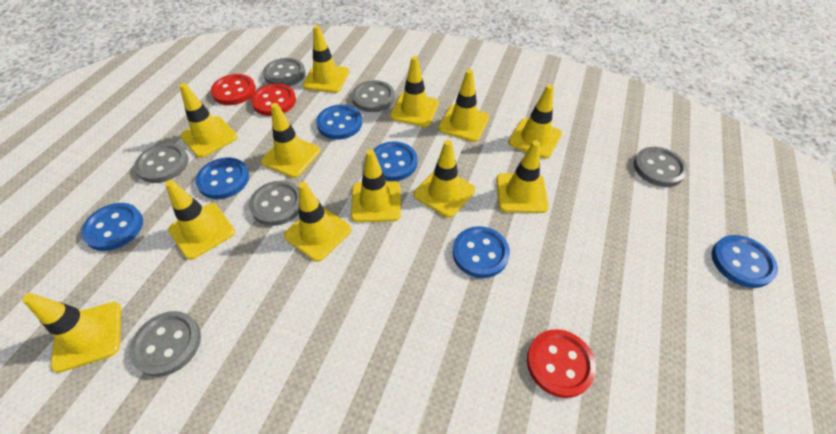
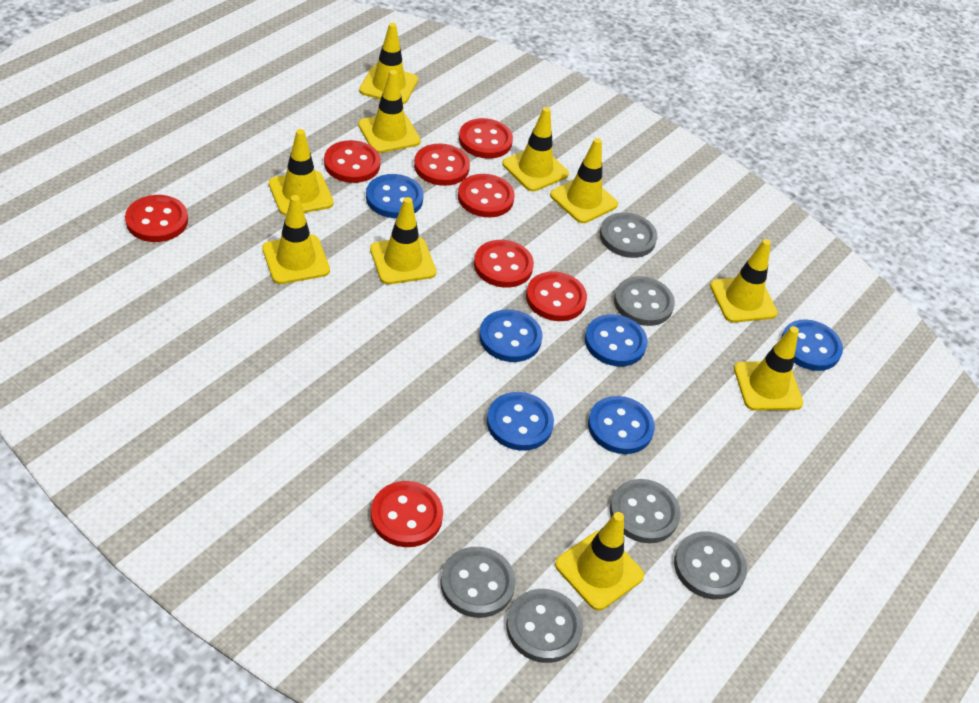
red button: 3 -> 8
yellow traffic cone: 12 -> 10

